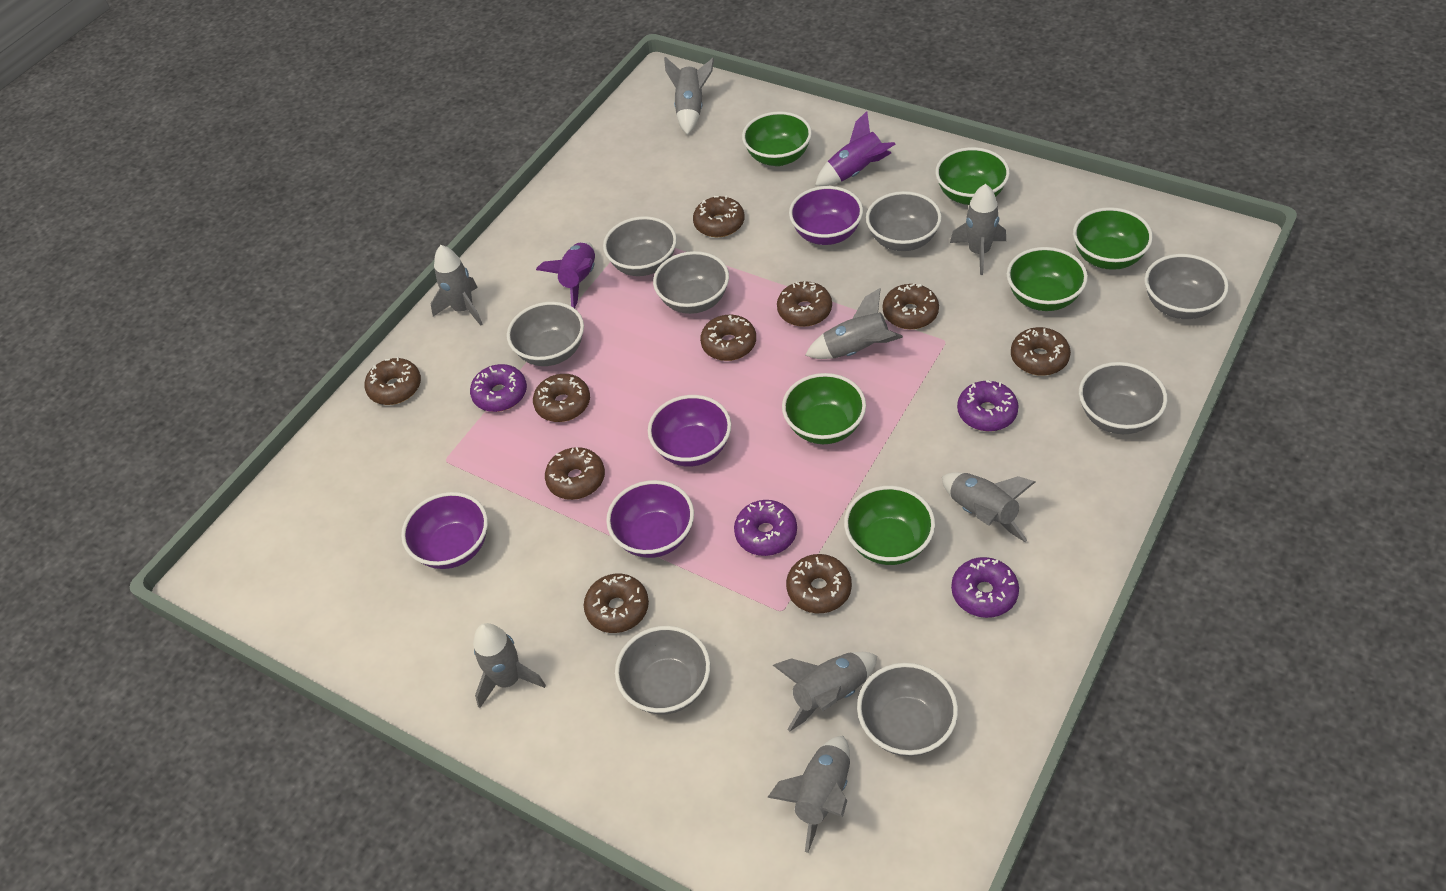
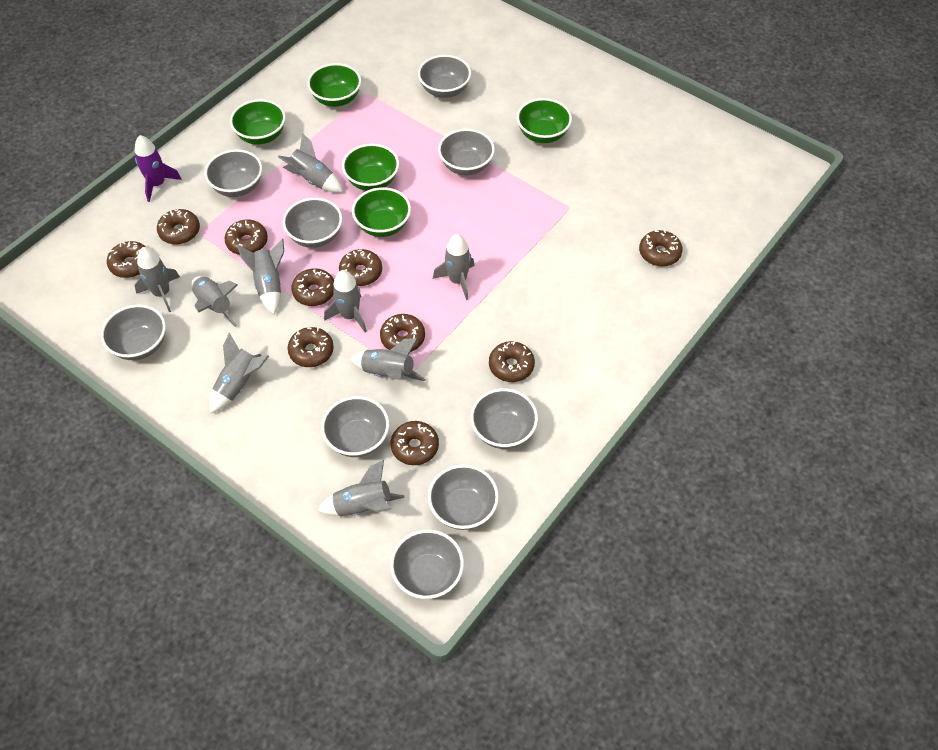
green bowl: 6 -> 5
grey bowl: 8 -> 9
grey rocket: 8 -> 9
purple bowl: 4 -> 0
purple donut: 4 -> 0
purple rocket: 2 -> 1

